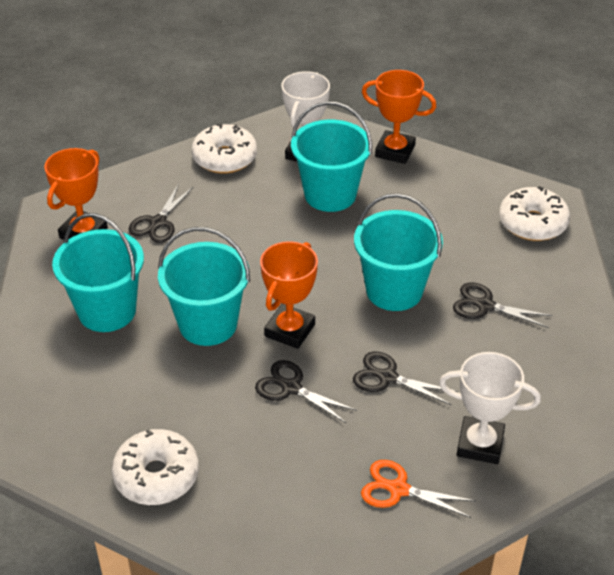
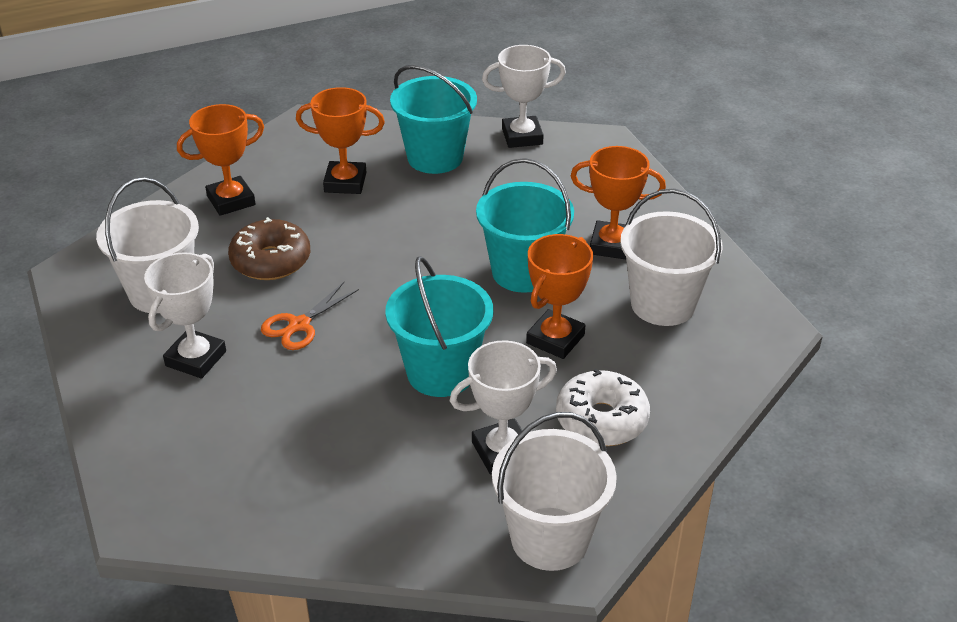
black scissors: 4 -> 0
brown donut: 0 -> 1
orange trophy: 3 -> 4
turquoise bucket: 4 -> 3
white bucket: 0 -> 3
white donut: 3 -> 1
white trophy: 2 -> 3

